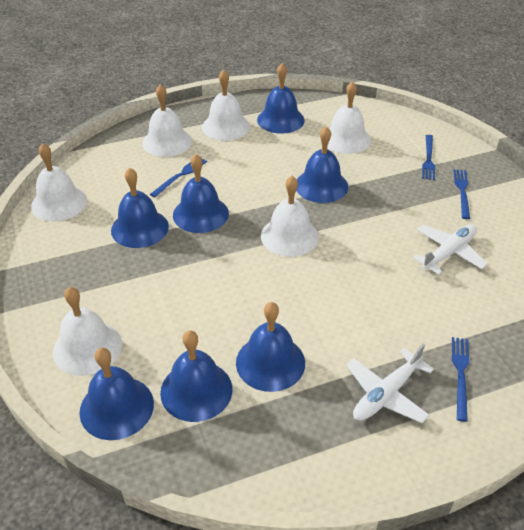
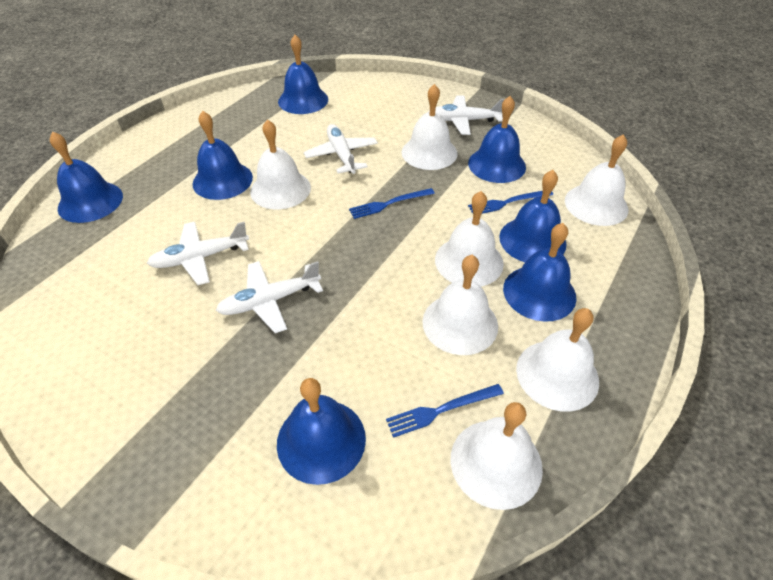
blue fork: 4 -> 3
white bell: 6 -> 7
white plane: 2 -> 4

